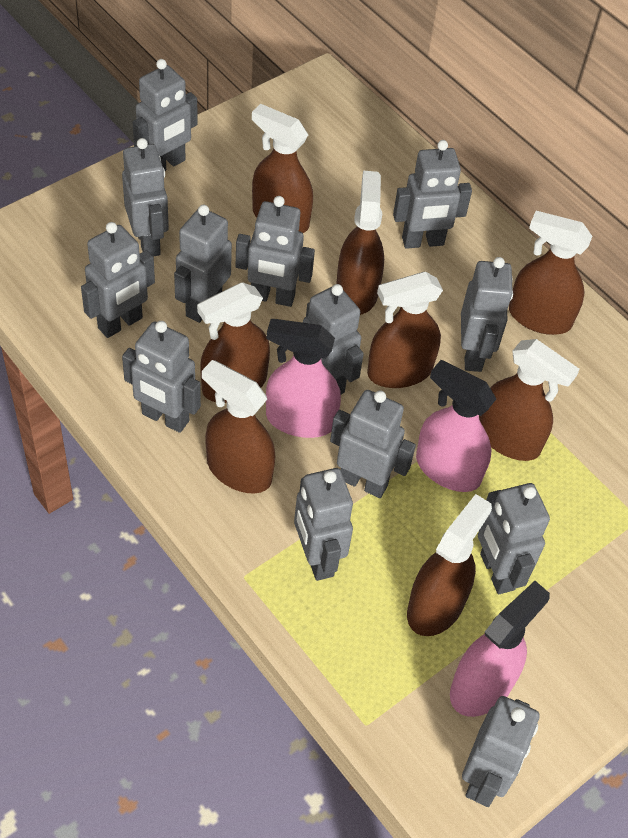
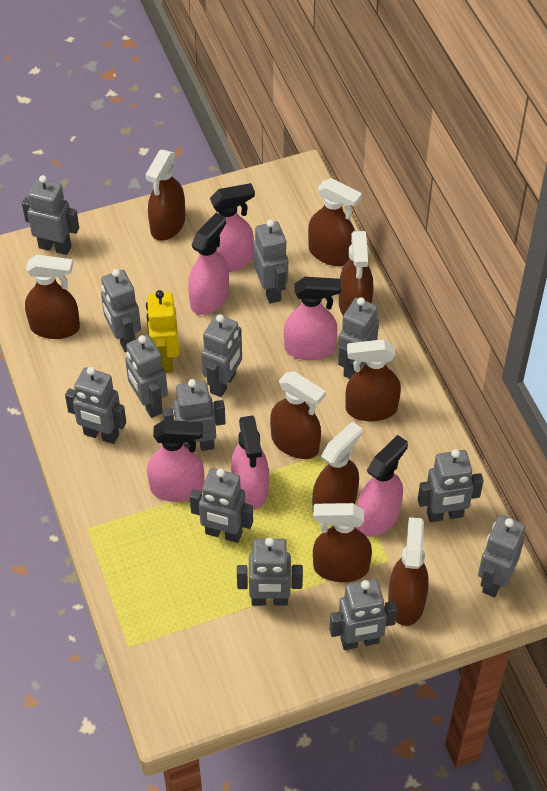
brown spray bottle: 8 -> 9
pink spray bottle: 3 -> 6
yellow robot: 0 -> 1

